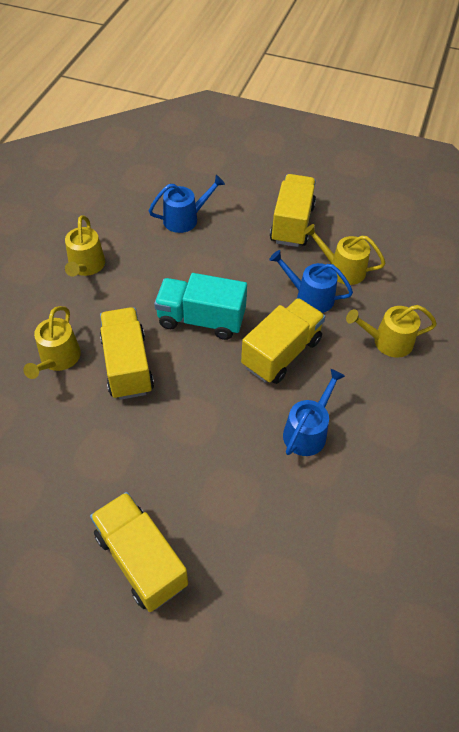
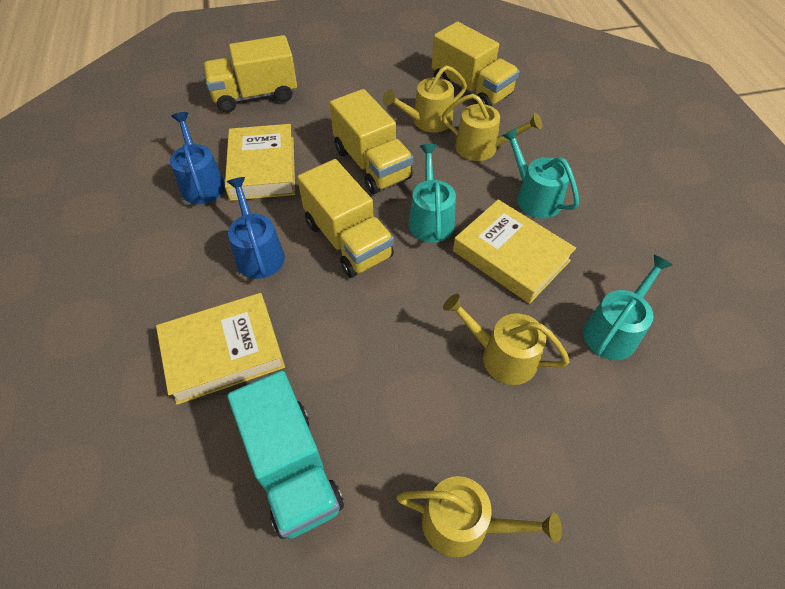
blue watering can: 3 -> 2
turquoise watering can: 0 -> 3
yellow book: 0 -> 3

